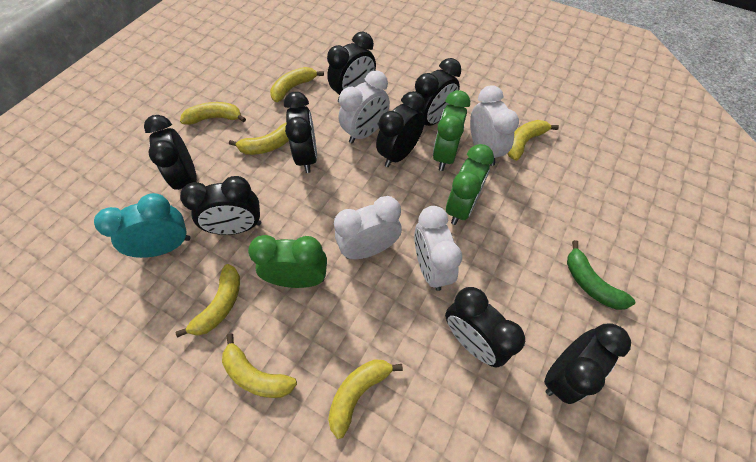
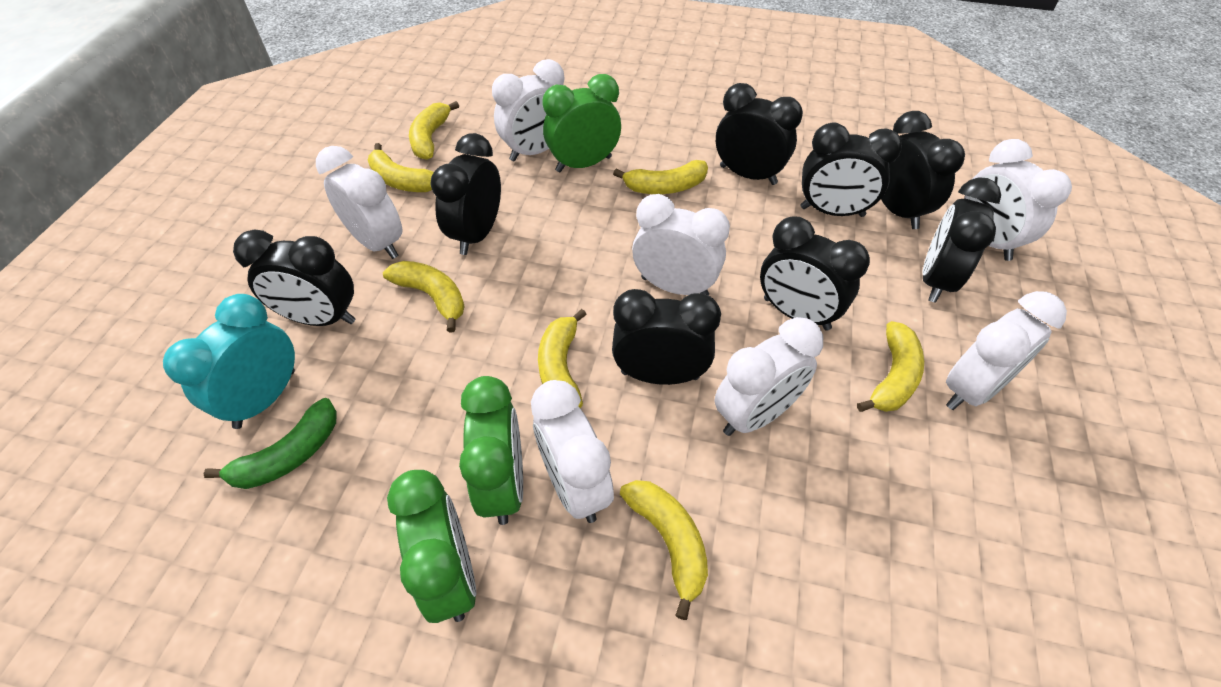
white clock: 4 -> 7

